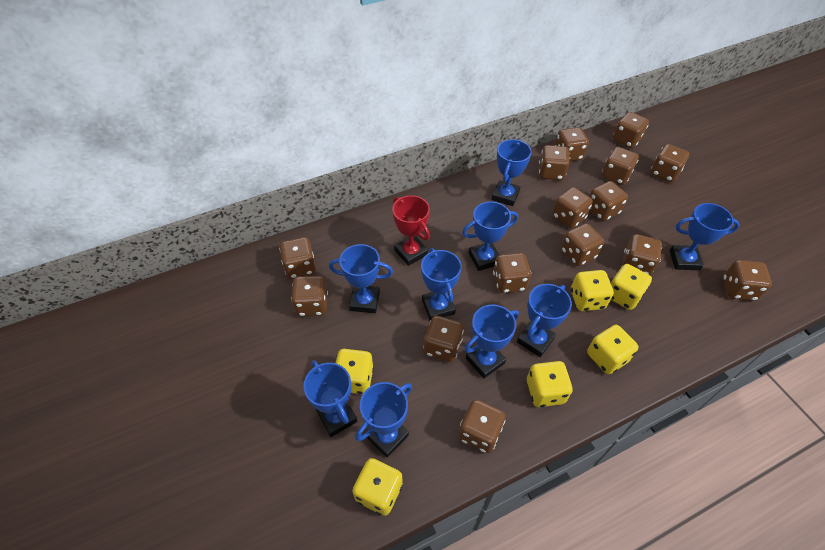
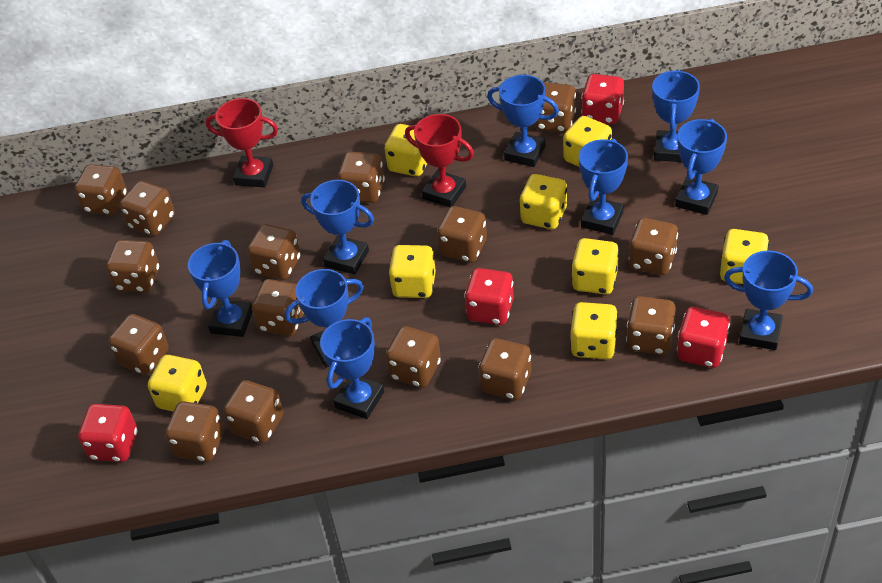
red dice: 0 -> 4
red trophy: 1 -> 2
yellow dice: 6 -> 8

